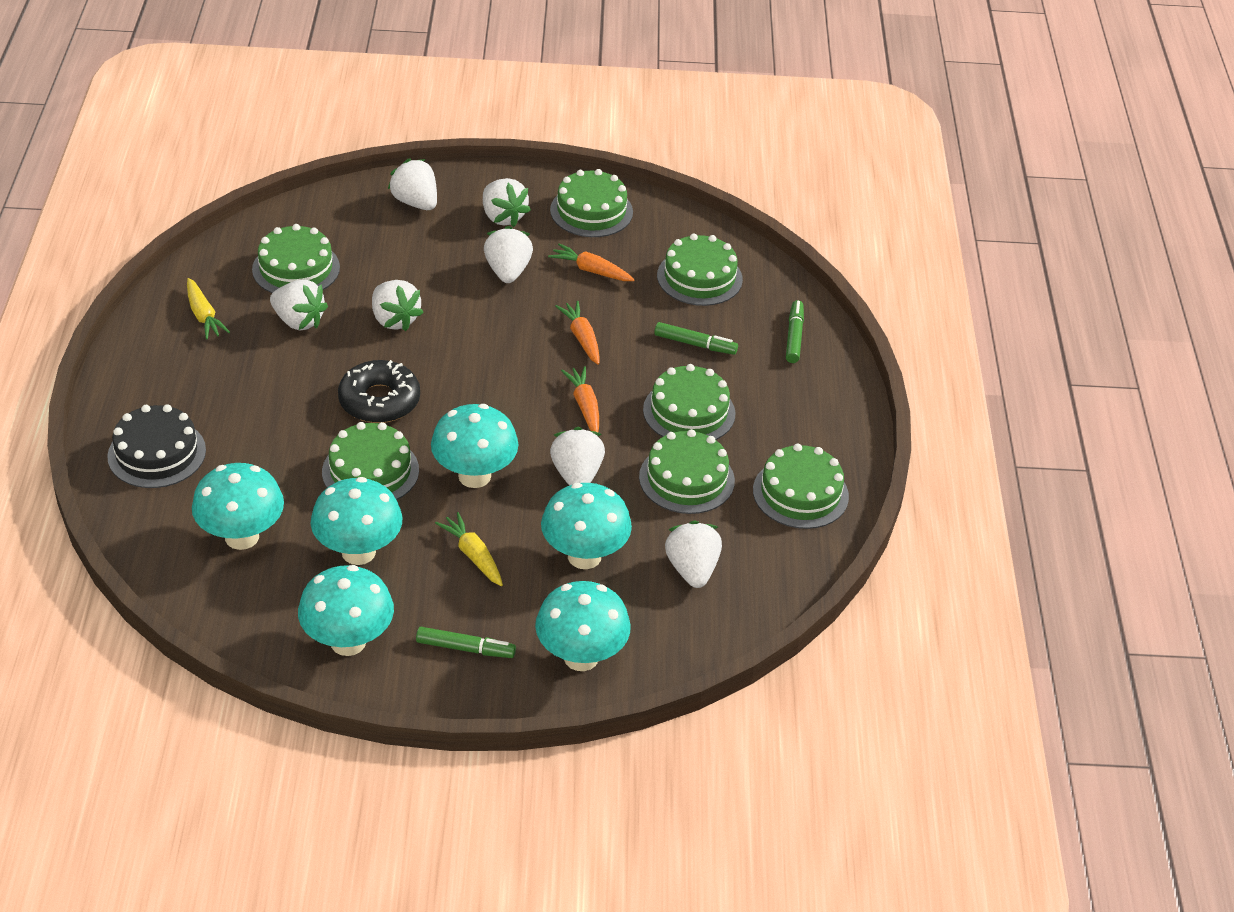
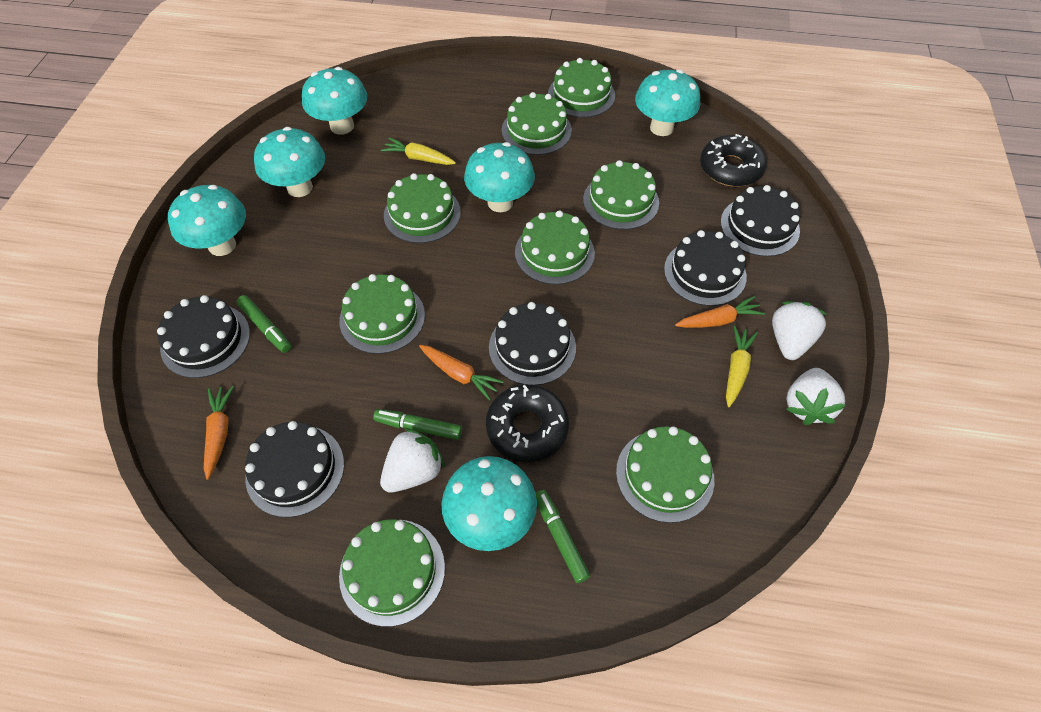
black cake: 1 -> 5
black donut: 1 -> 2
green cake: 7 -> 8
white strawberry: 7 -> 3

